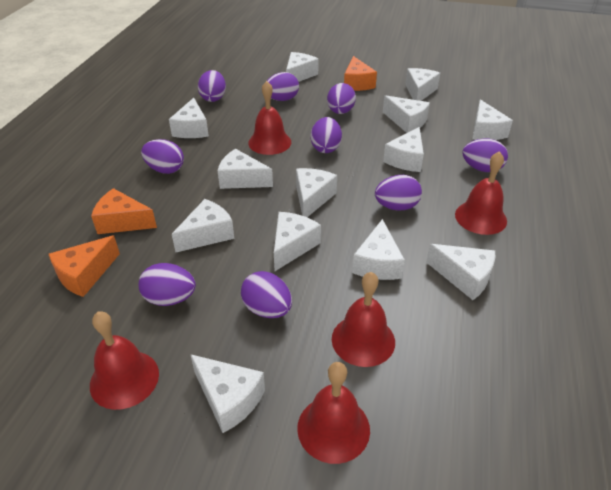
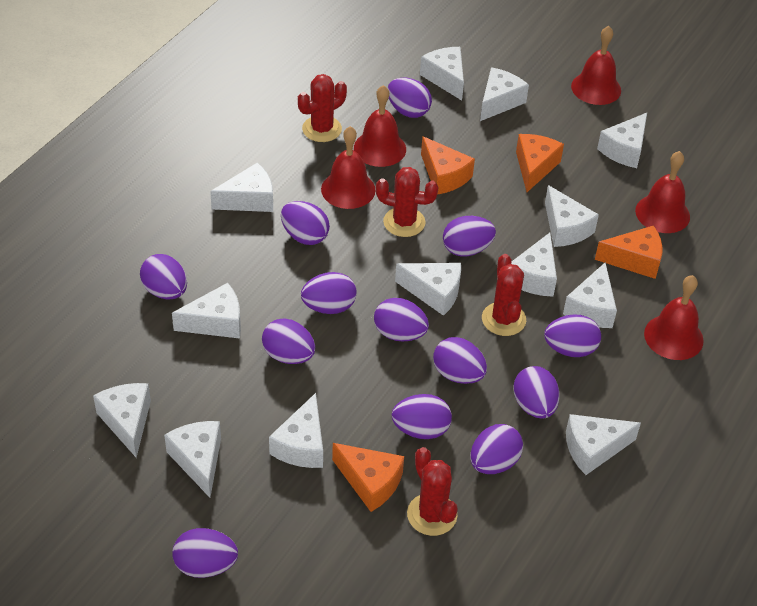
orange cheese: 3 -> 4
purple egg: 9 -> 13
red cactus: 0 -> 4

